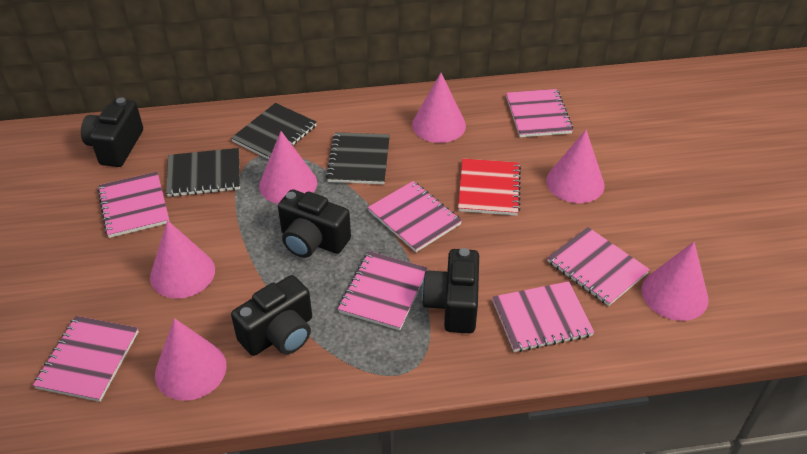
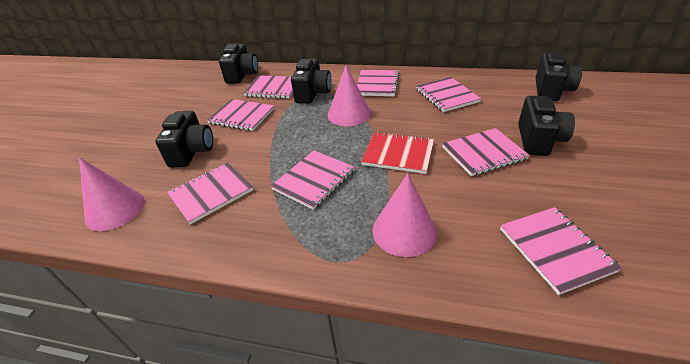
black camera: 4 -> 5
black notebook: 3 -> 0
pink cone: 6 -> 3
pink notebook: 7 -> 8

